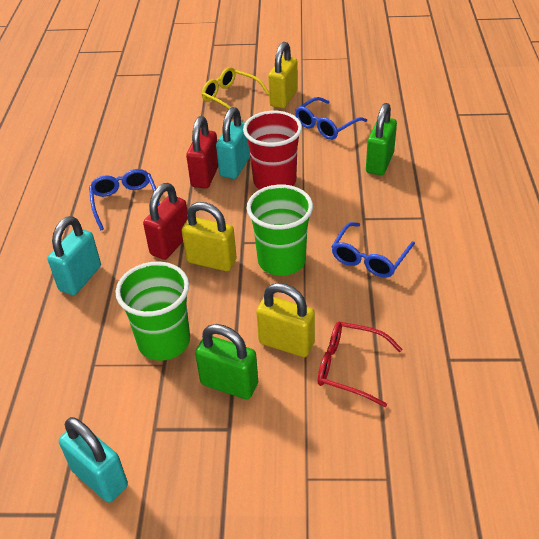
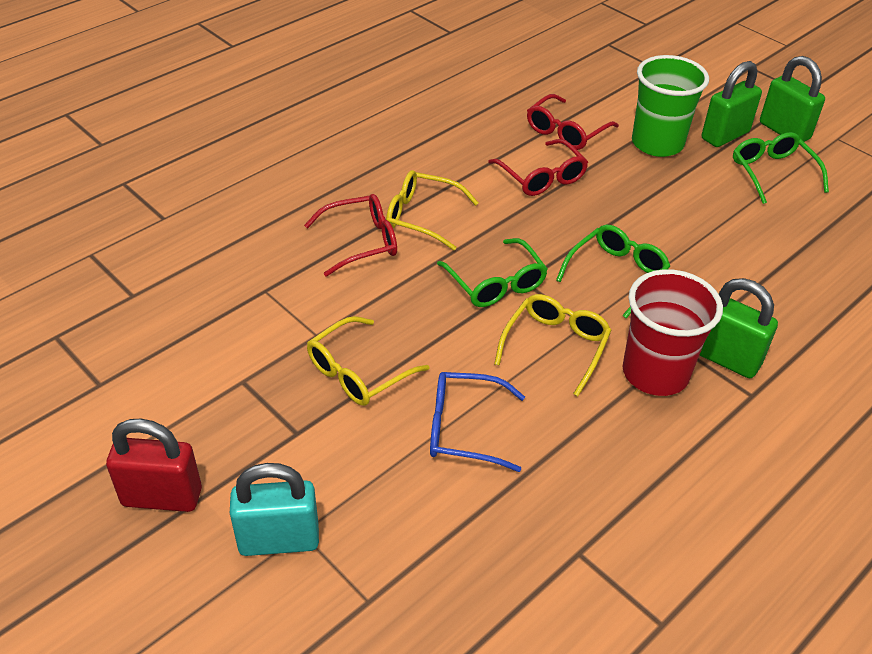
blue glasses: 3 -> 1
green cup: 2 -> 1
green glasses: 0 -> 3
green padlock: 2 -> 3
red glasses: 1 -> 3
red padlock: 2 -> 1
turquoise padlock: 3 -> 1
yellow glasses: 1 -> 3
yellow padlock: 3 -> 0

